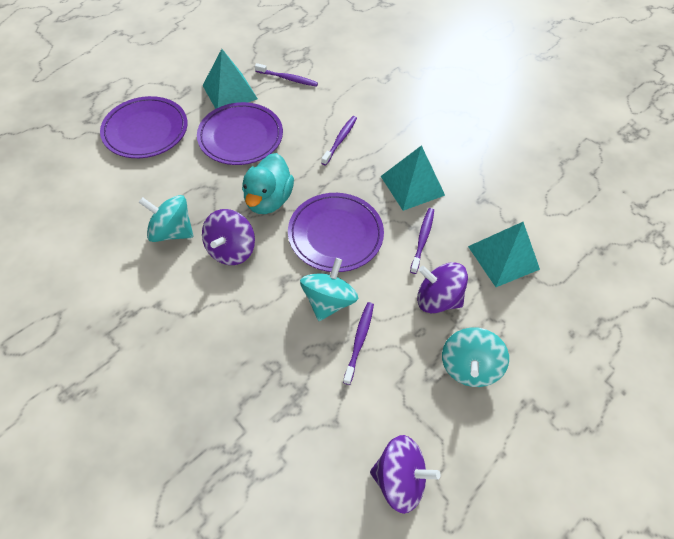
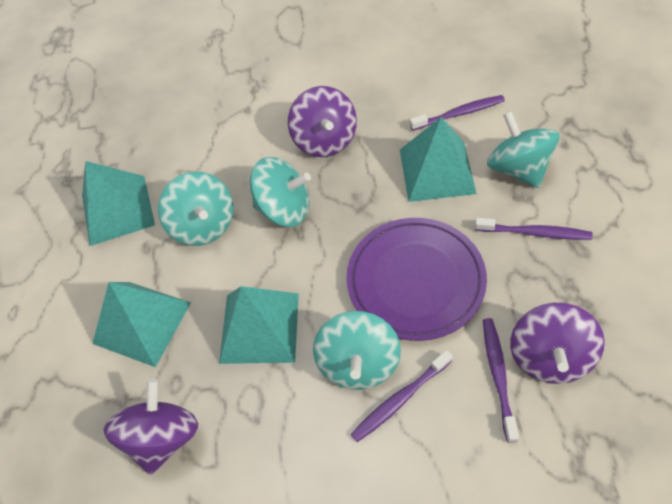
purple plate: 3 -> 1
turquoise duck: 1 -> 0
turquoise pyramid: 3 -> 4
turquoise spinning top: 3 -> 4

